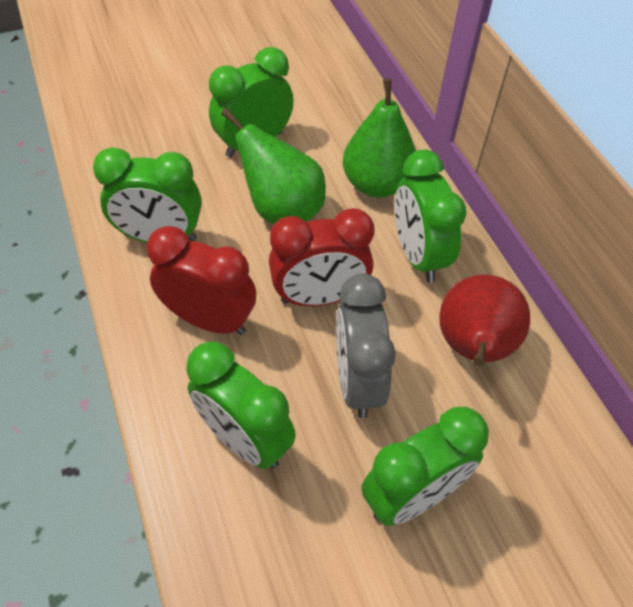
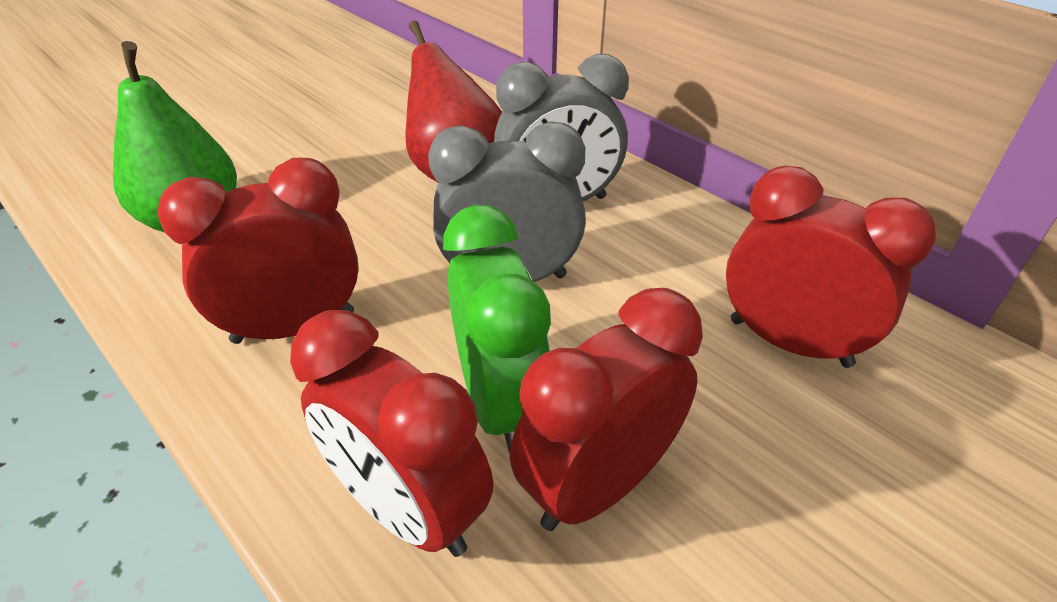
green clock: 5 -> 1
green pear: 2 -> 1
grey clock: 1 -> 2
red clock: 2 -> 4

